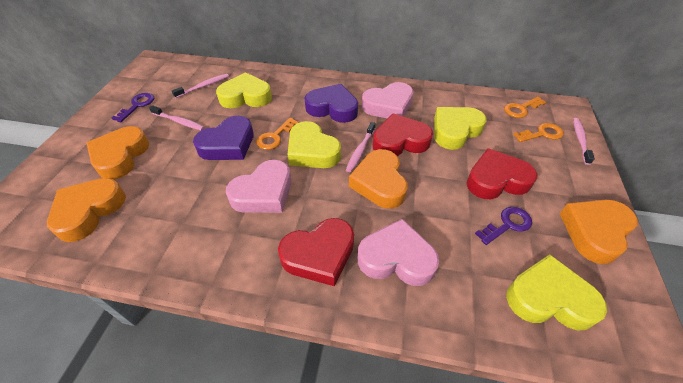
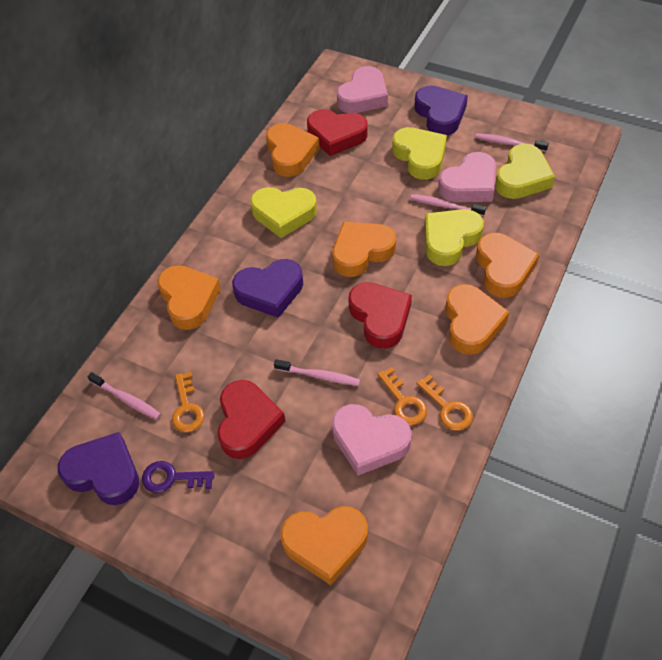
orange heart: 4 -> 6
purple heart: 2 -> 3
purple key: 2 -> 1

